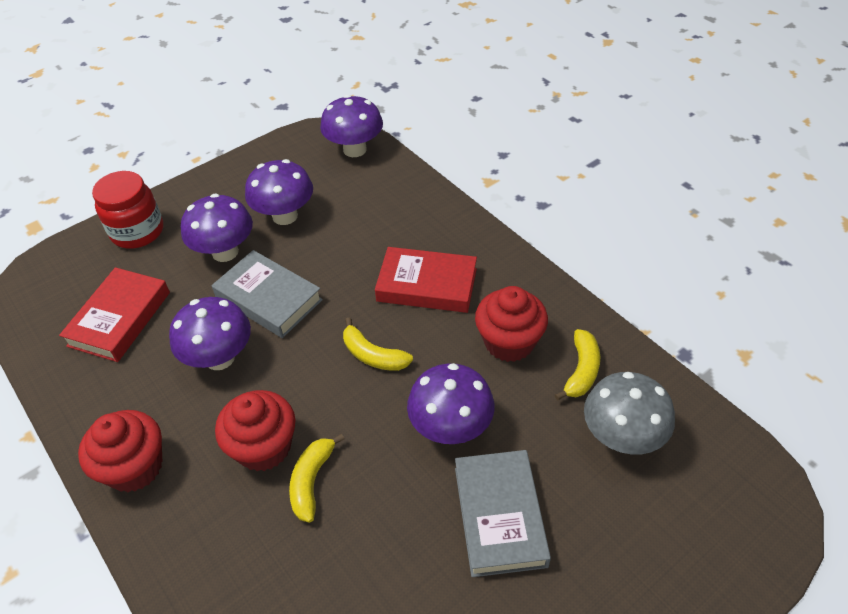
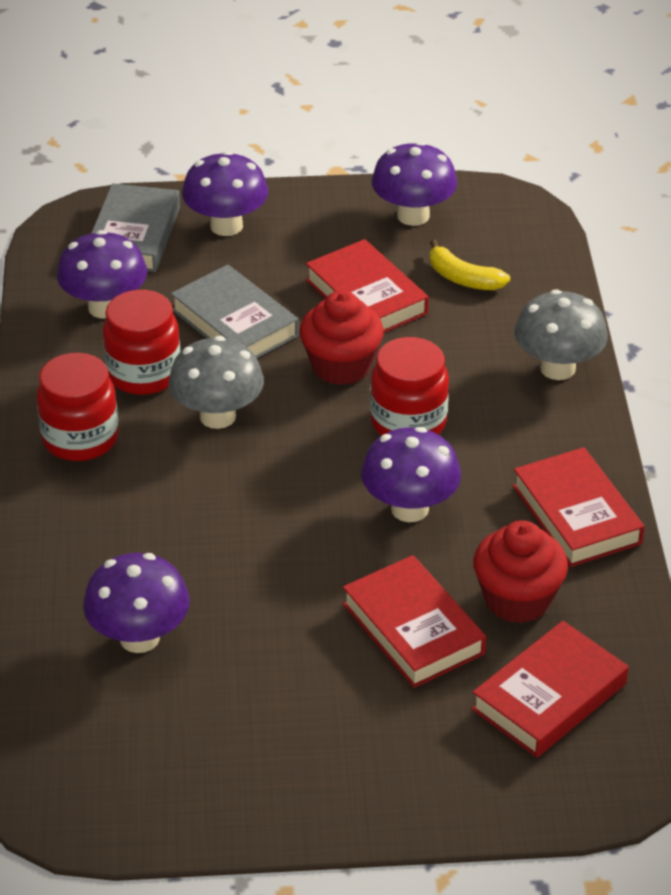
grey mushroom: 1 -> 2
red book: 2 -> 4
red cupcake: 3 -> 2
red jar: 1 -> 3
yellow banana: 3 -> 1

